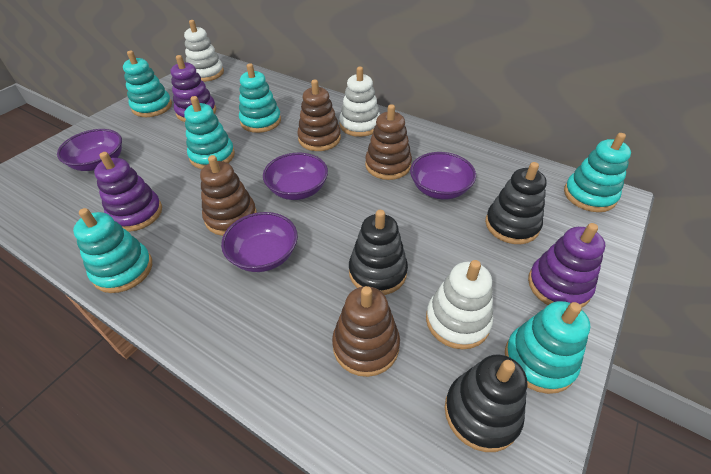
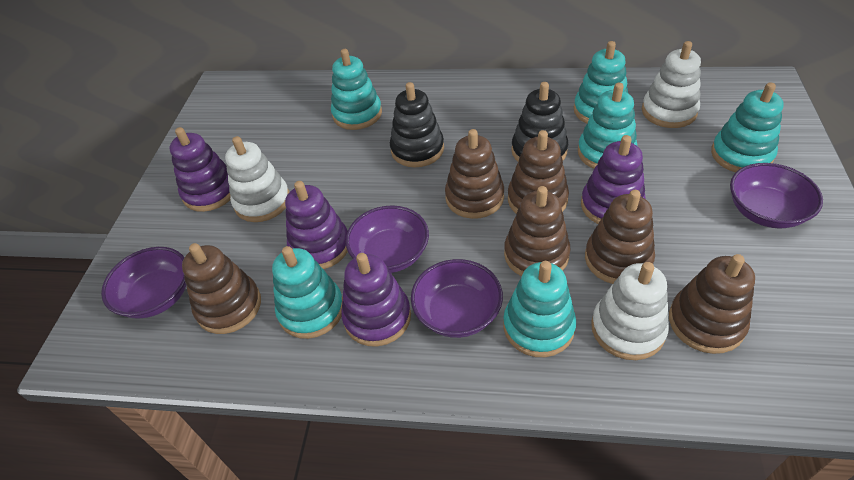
black stacking toy: 3 -> 2
brown stacking toy: 4 -> 6
purple stacking toy: 3 -> 4

